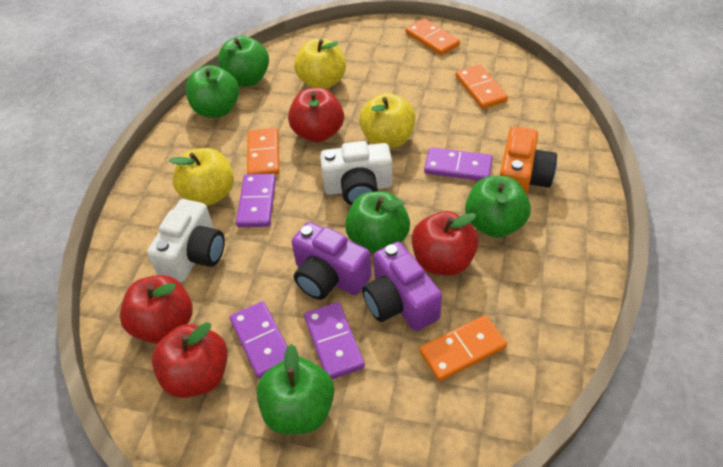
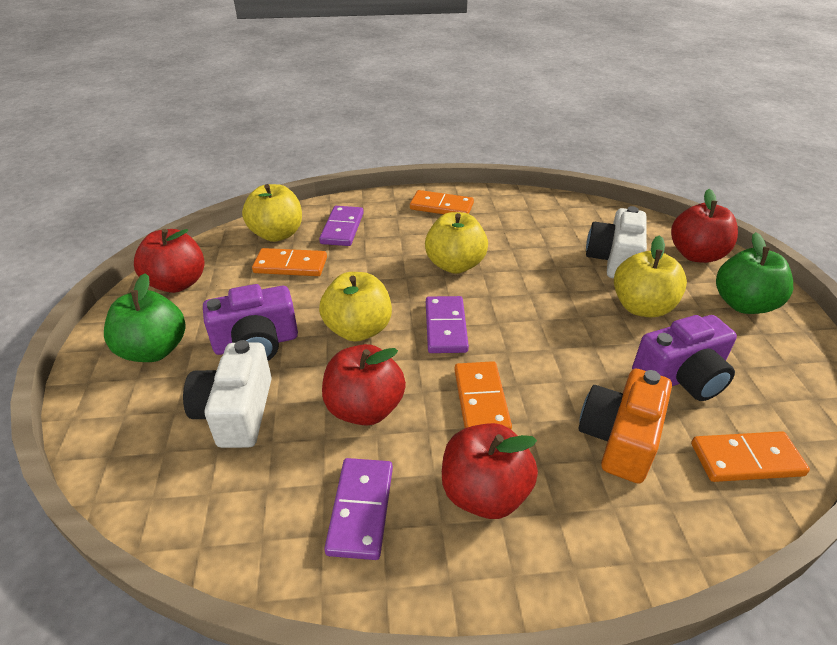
green apple: 5 -> 2
purple domino: 4 -> 3
yellow apple: 3 -> 4

